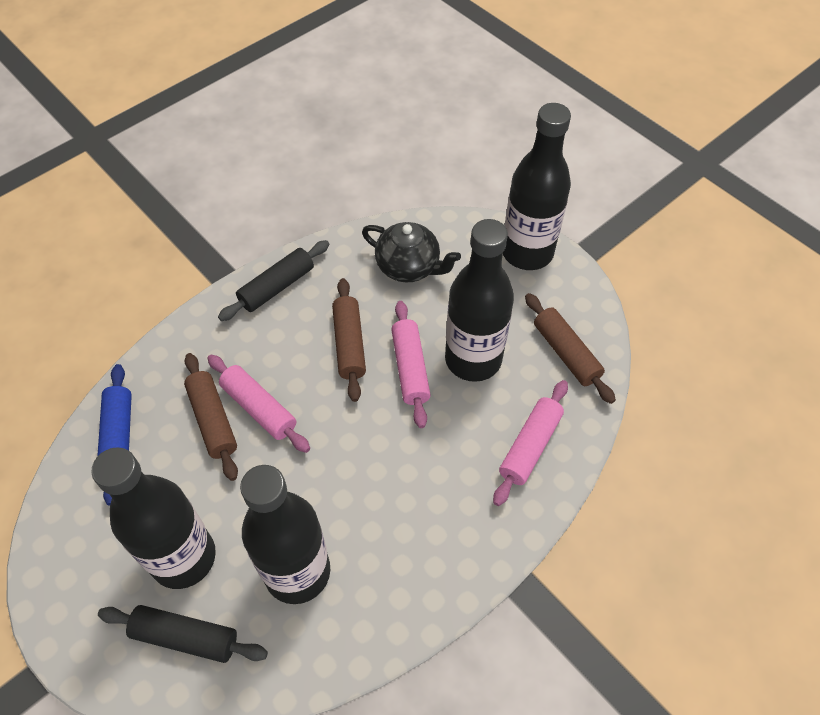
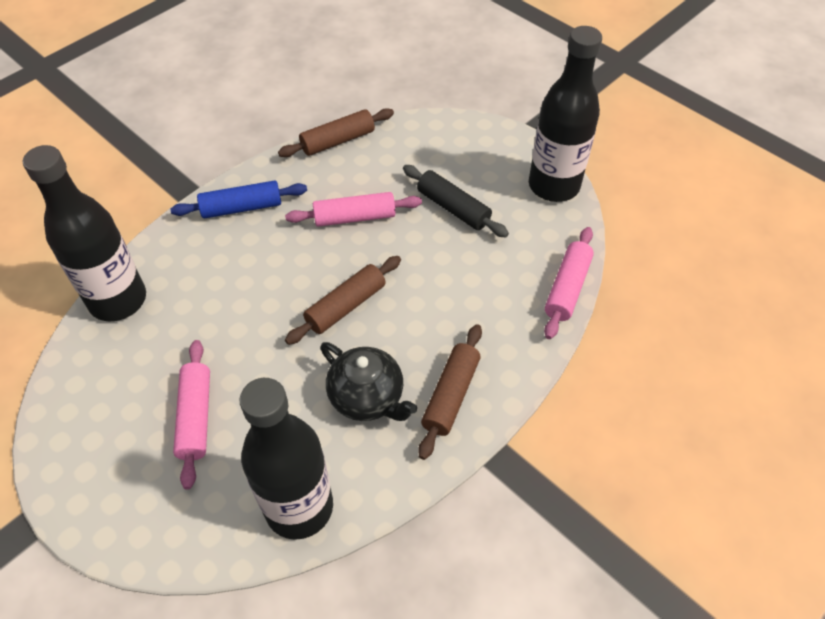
black bottle: 4 -> 3
black rolling pin: 2 -> 1

